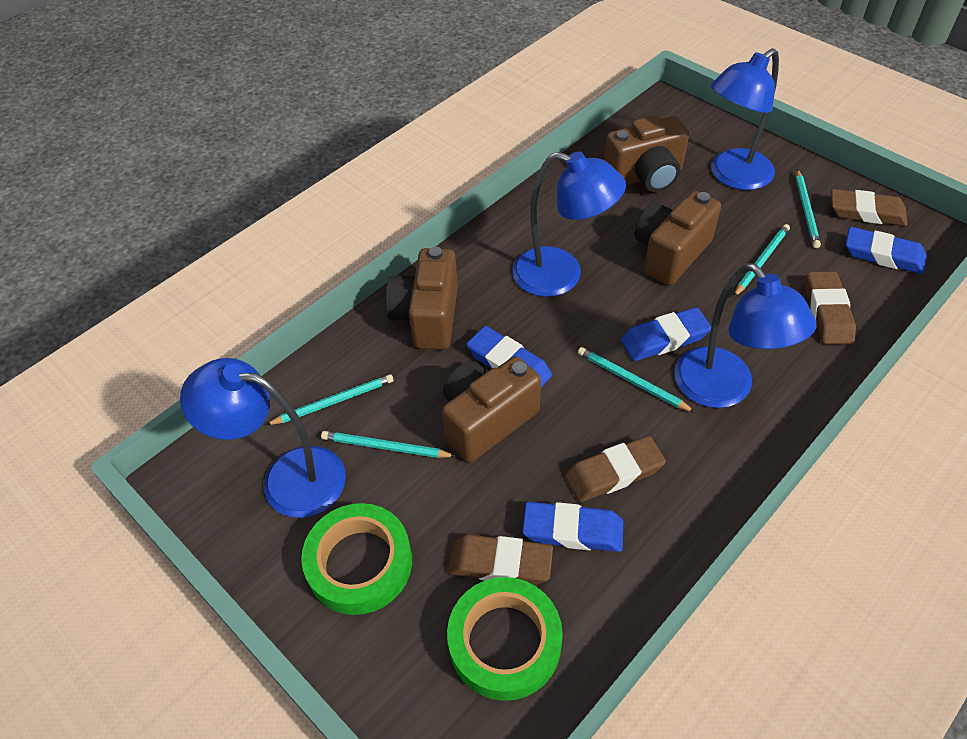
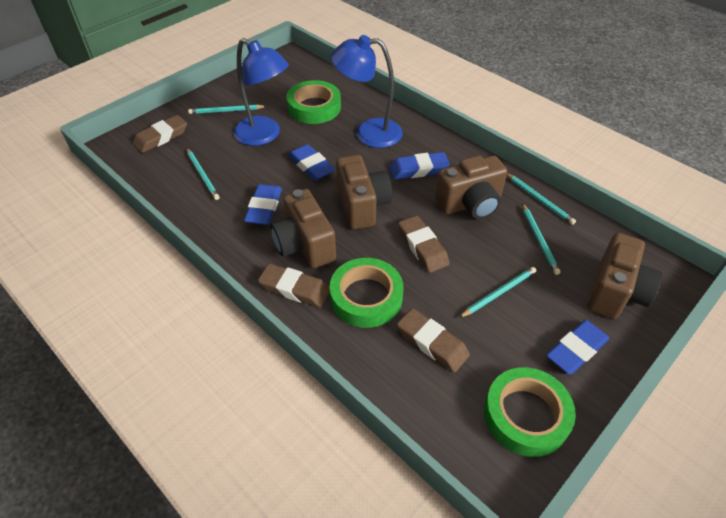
blue lamp: 4 -> 2
green tape: 2 -> 3

